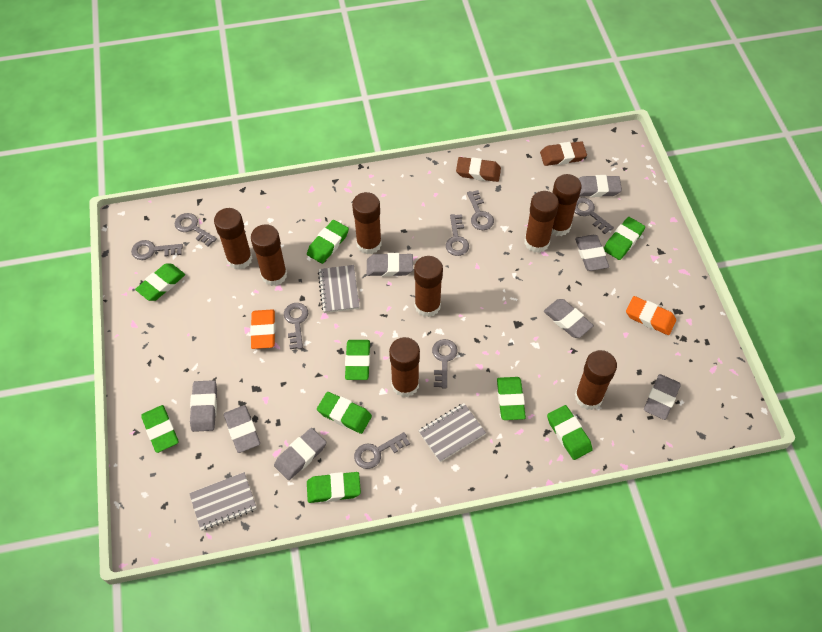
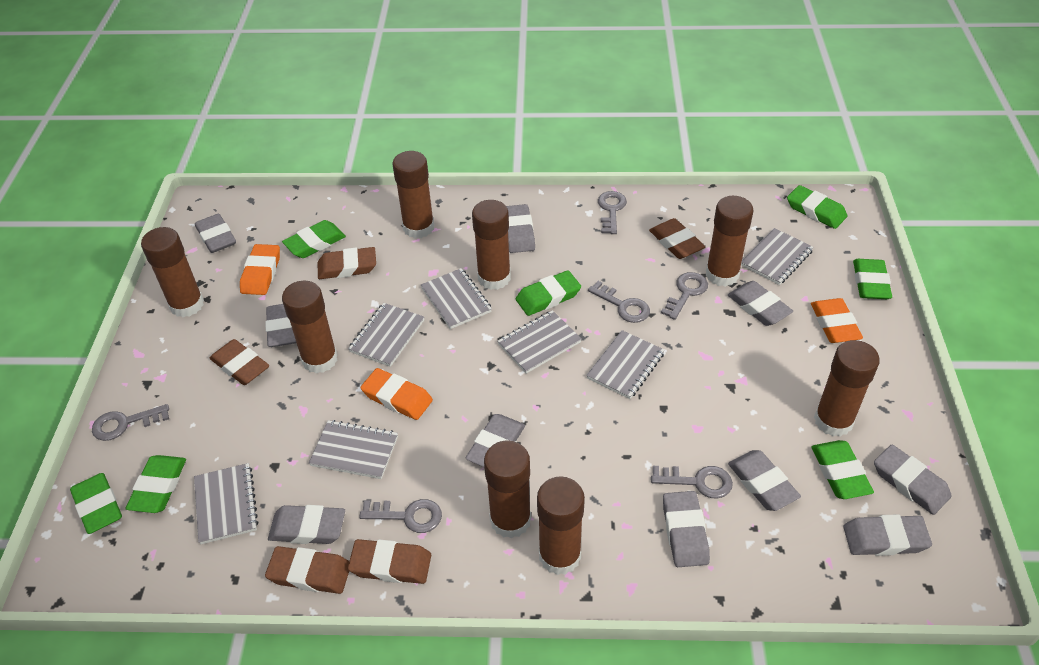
brown eraser: 2 -> 5
green eraser: 9 -> 7
grey eraser: 8 -> 10
grey key: 8 -> 6
grey notebook: 3 -> 7
orange eraser: 2 -> 3

